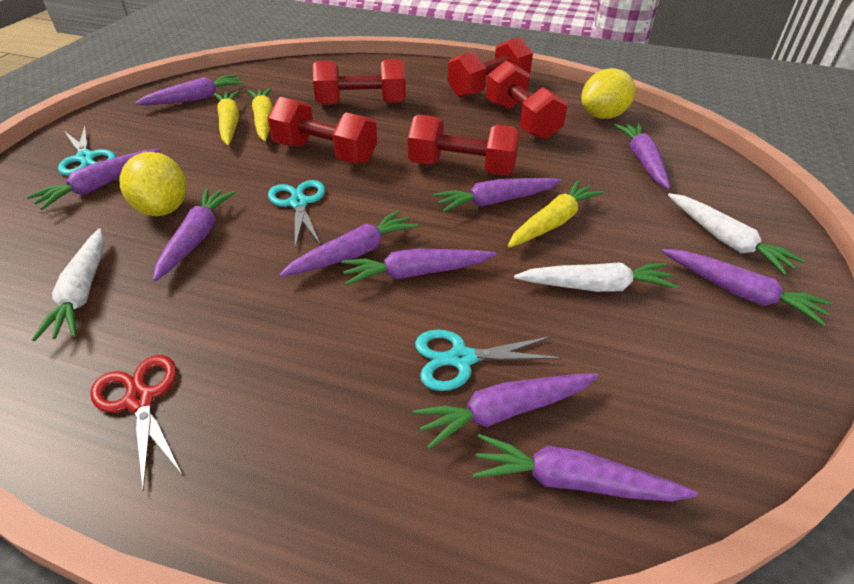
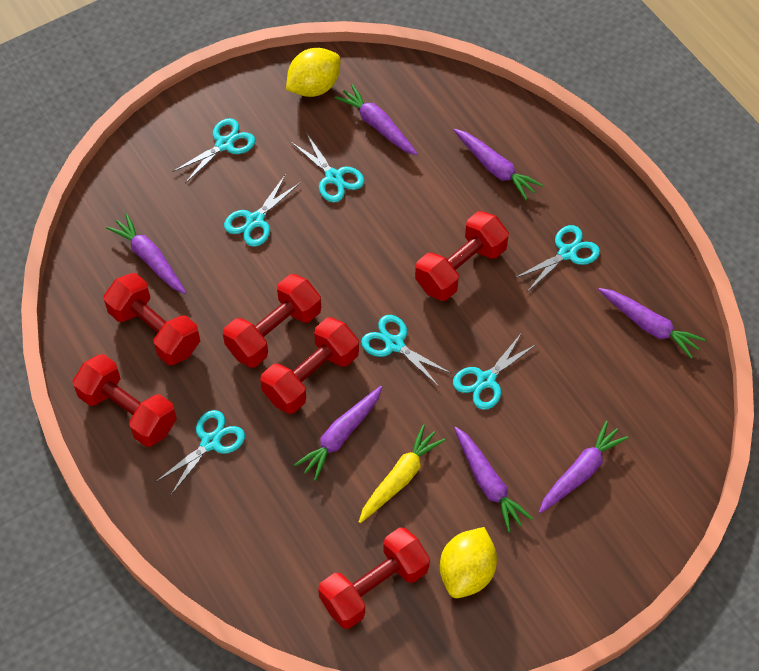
purple carrot: 10 -> 7
red dumbbell: 5 -> 6
red scissors: 1 -> 0
turquoise scissors: 3 -> 7
white carrot: 3 -> 0
yellow carrot: 3 -> 1

